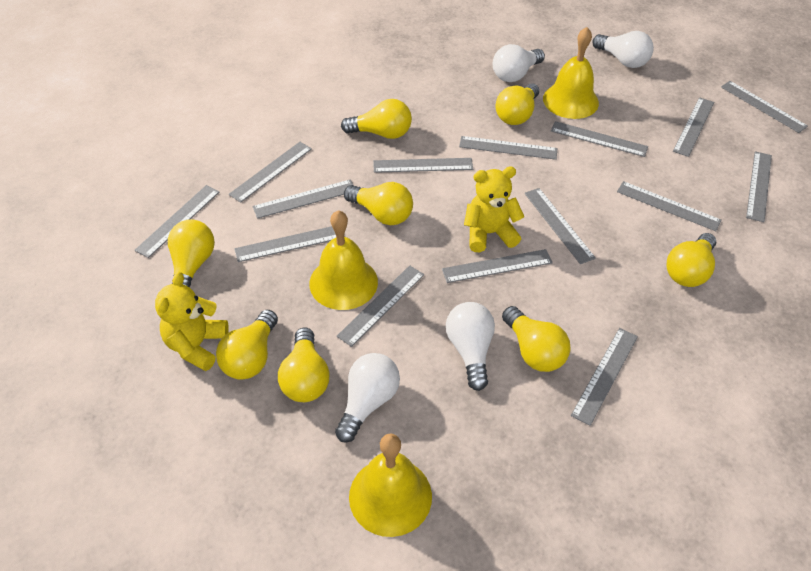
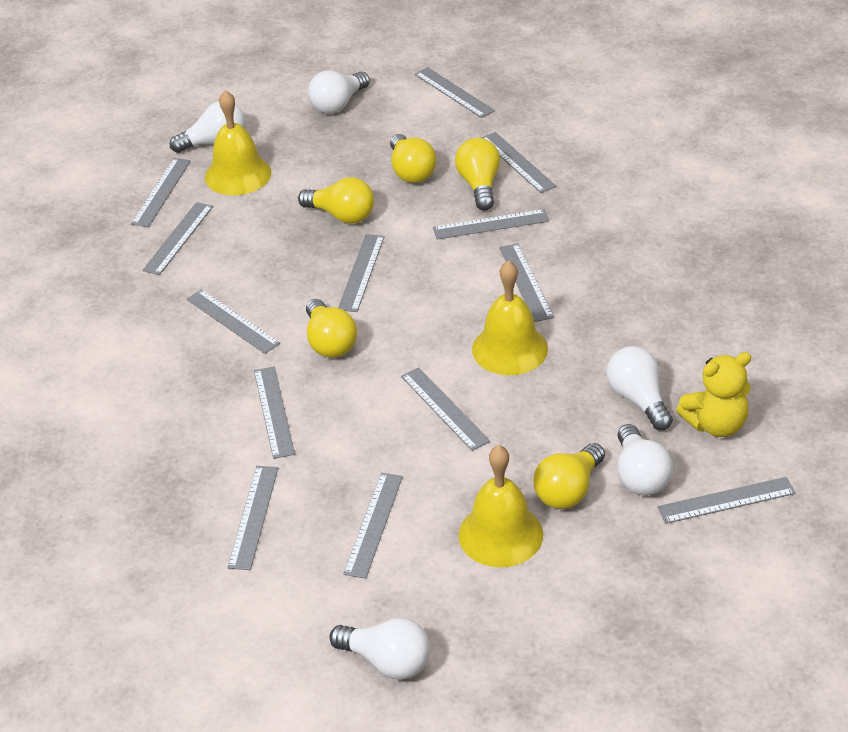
grey ruler: 15 -> 13
white light bulb: 4 -> 5
yellow light bulb: 8 -> 5
yellow teddy bear: 2 -> 1

